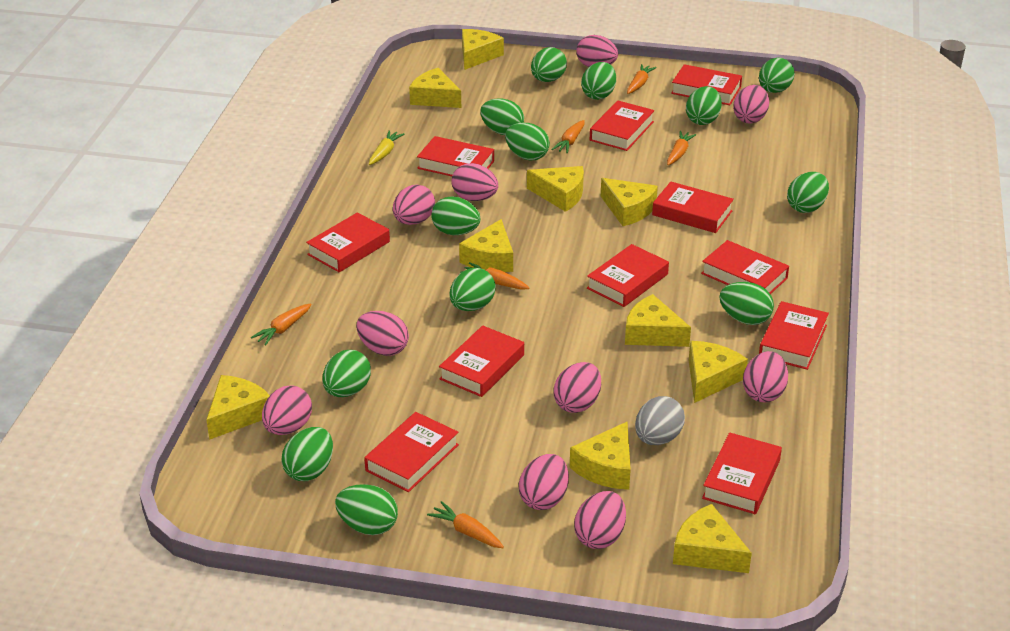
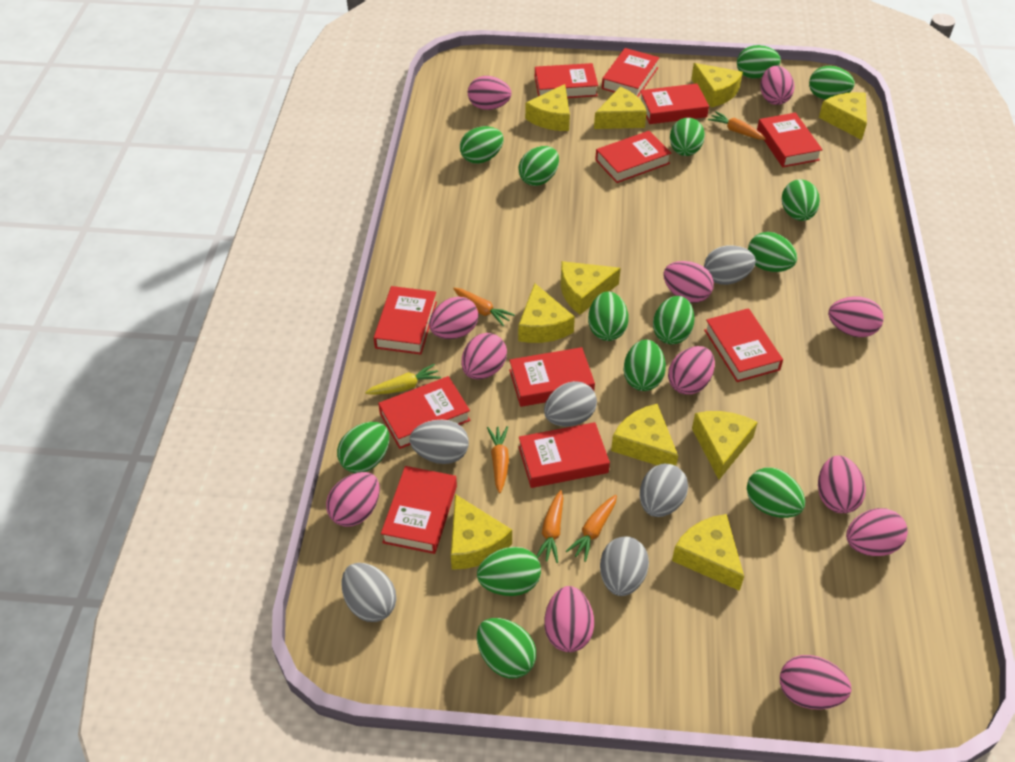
green egg: 13 -> 14
grey egg: 1 -> 6
orange carrot: 6 -> 5
pink egg: 10 -> 12

